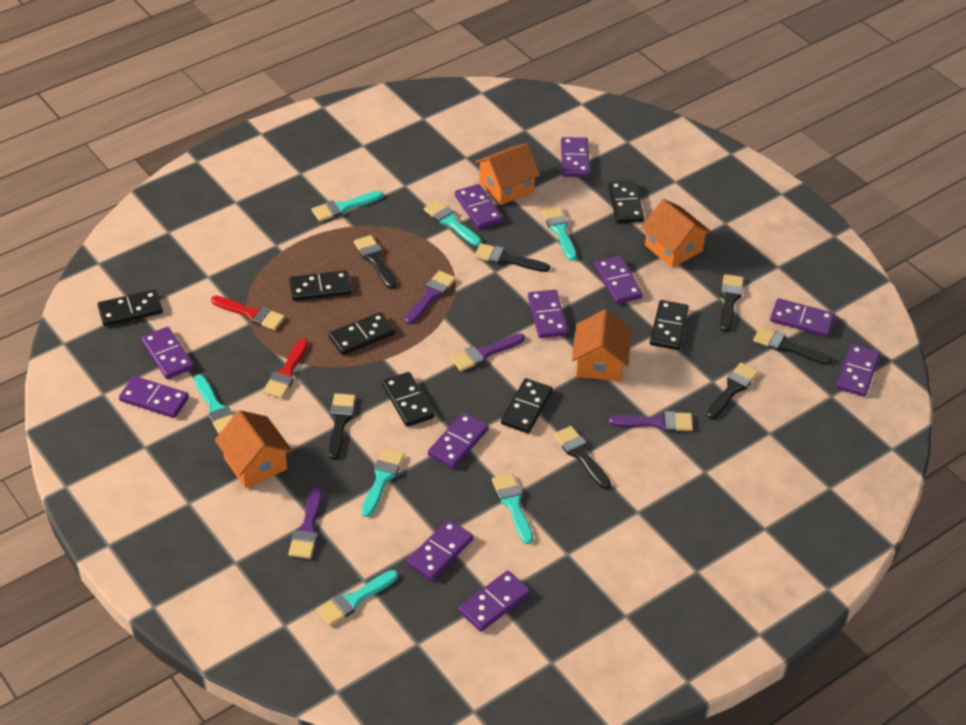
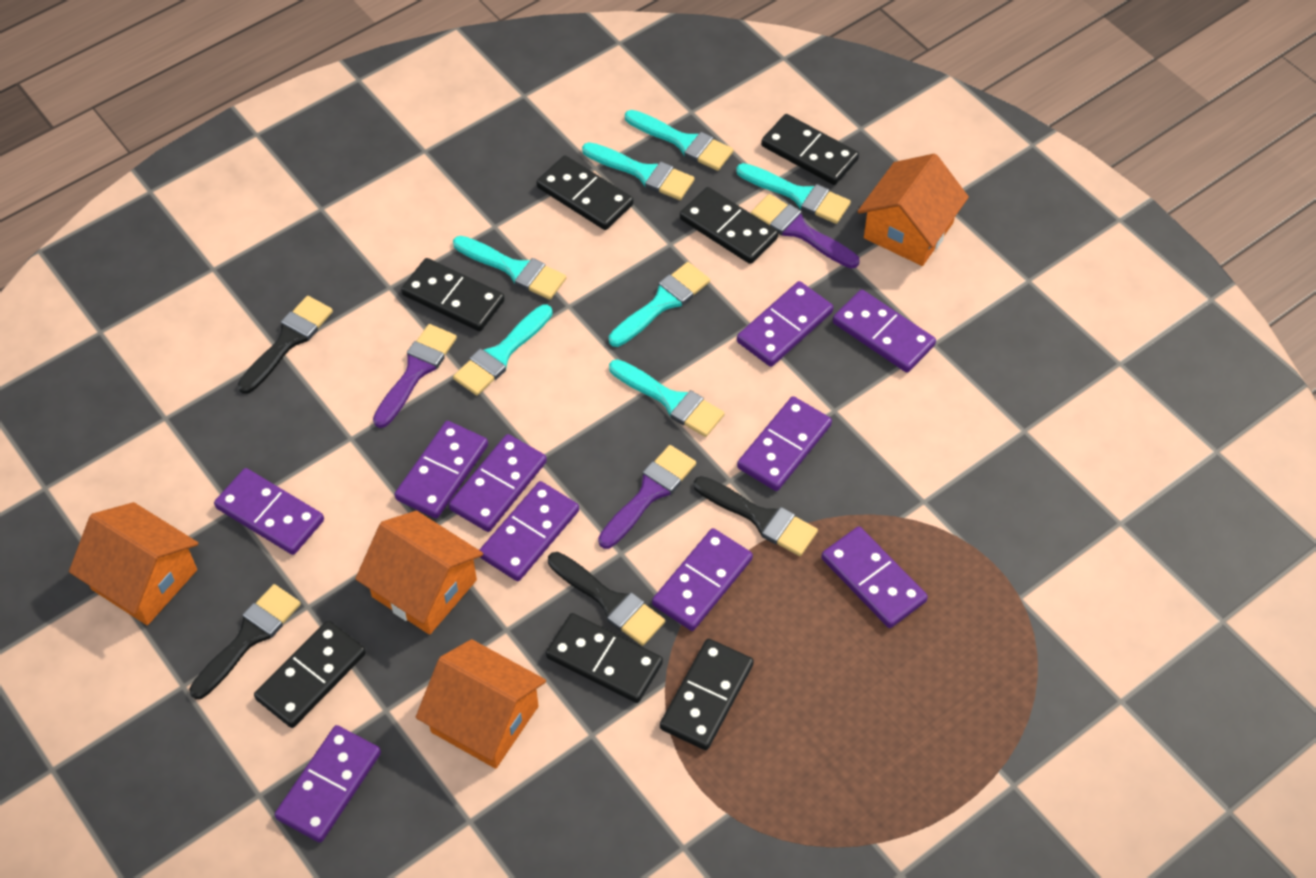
black brush: 7 -> 4
purple brush: 4 -> 3
purple domino: 11 -> 10
red brush: 2 -> 0

